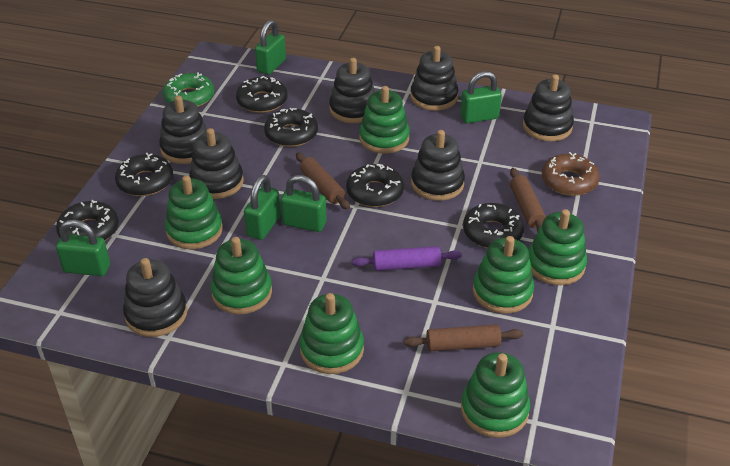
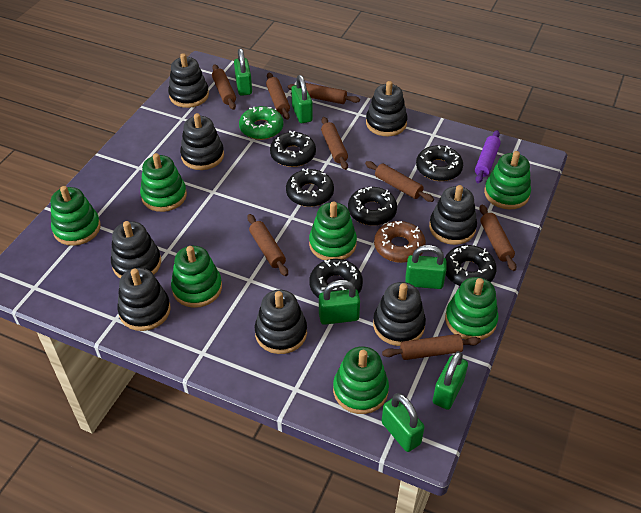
black stacking toy: 7 -> 8
brown rolling pin: 3 -> 8
green padlock: 5 -> 6

